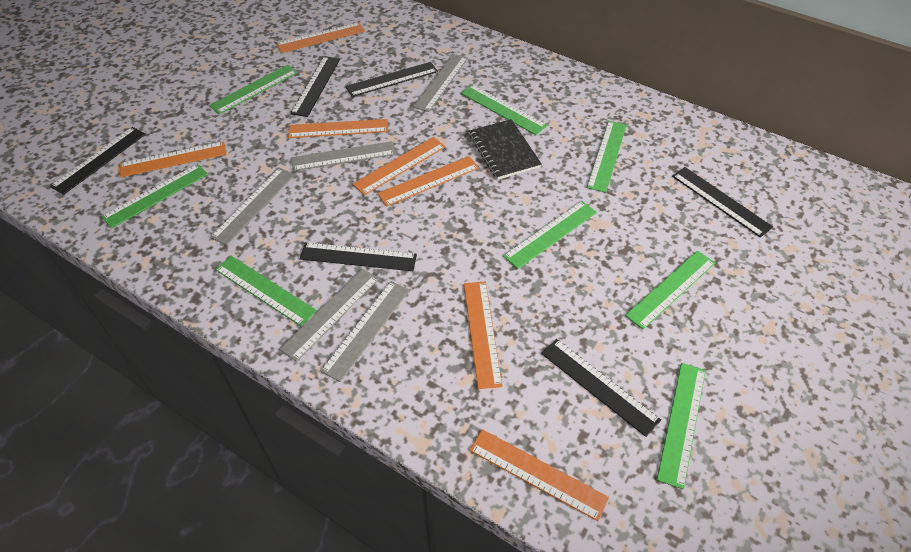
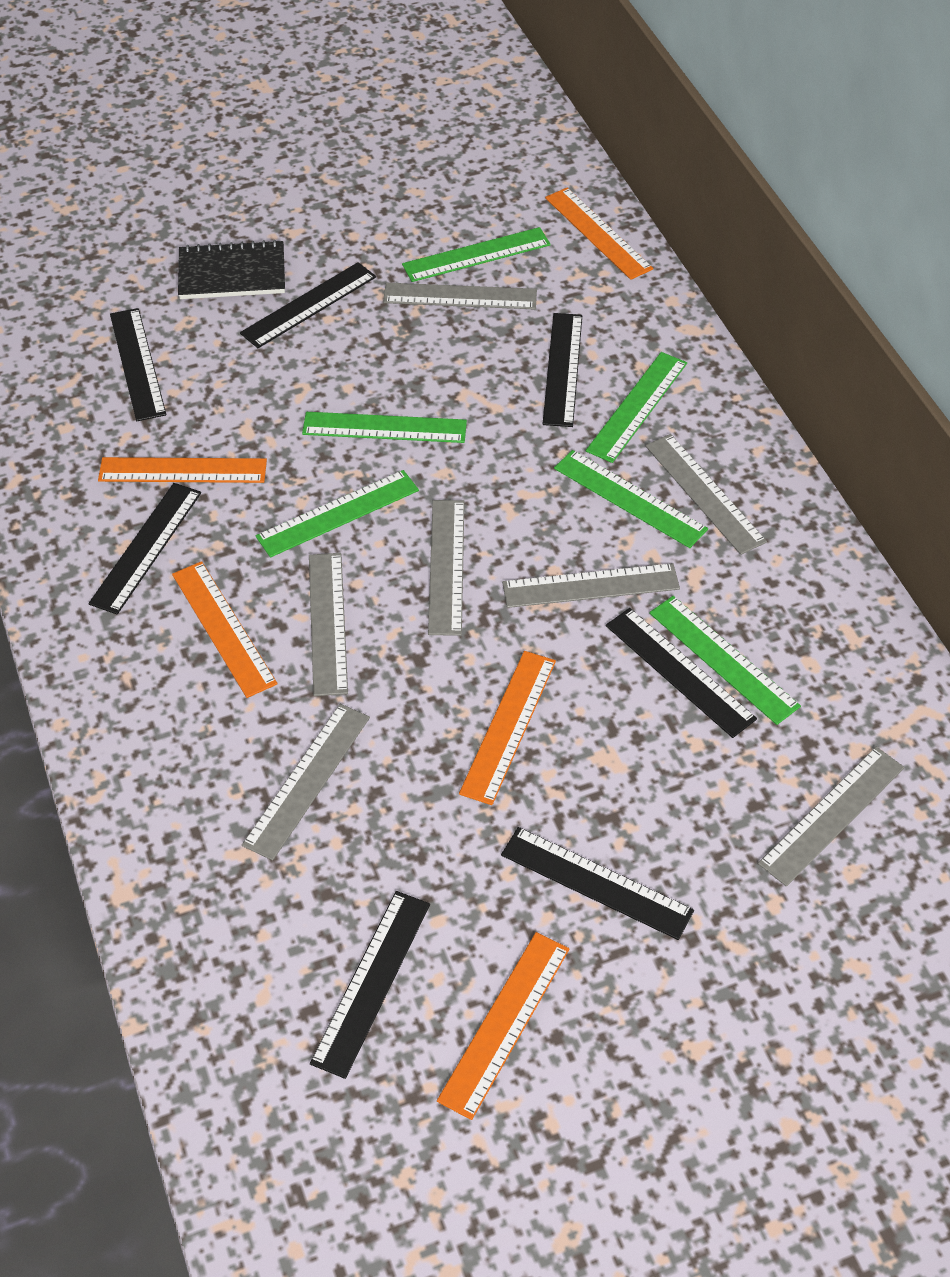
black ruler: 6 -> 7
green ruler: 8 -> 6
grey ruler: 5 -> 7
orange ruler: 7 -> 5

